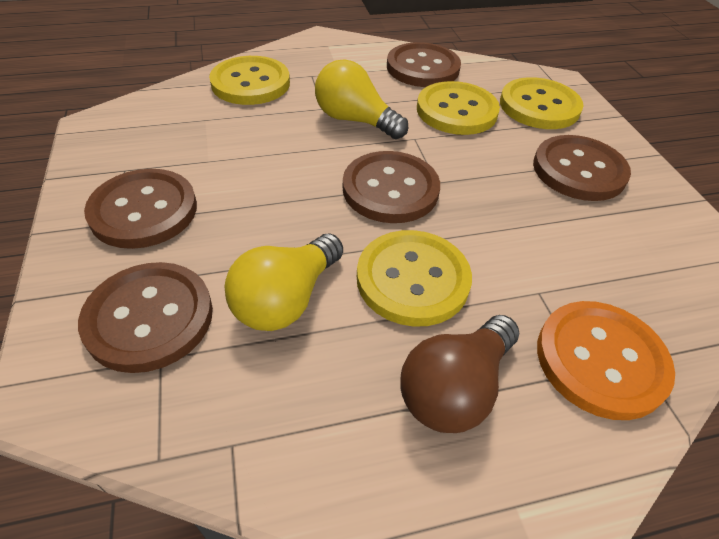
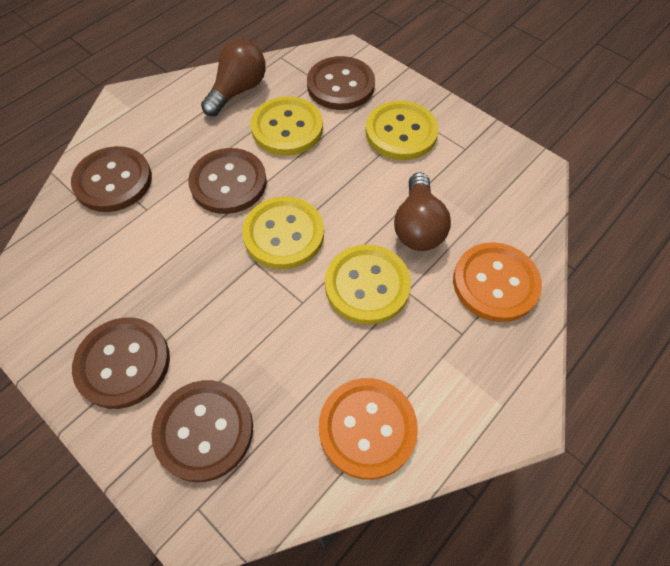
brown light bulb: 1 -> 2
orange button: 1 -> 2
yellow light bulb: 2 -> 0

